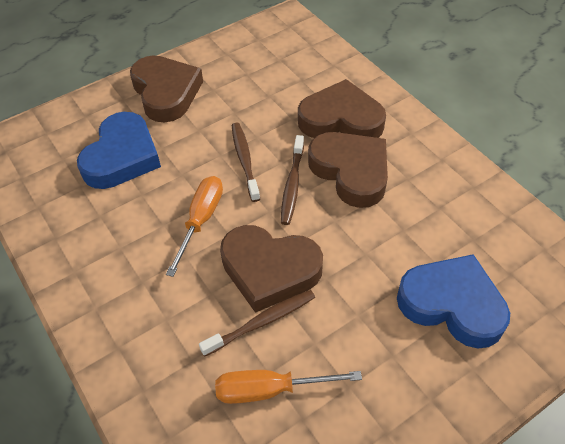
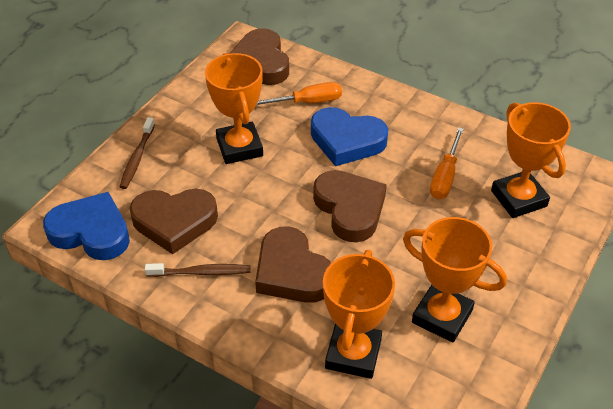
brown toothbrush: 3 -> 2
orange trophy: 0 -> 4

